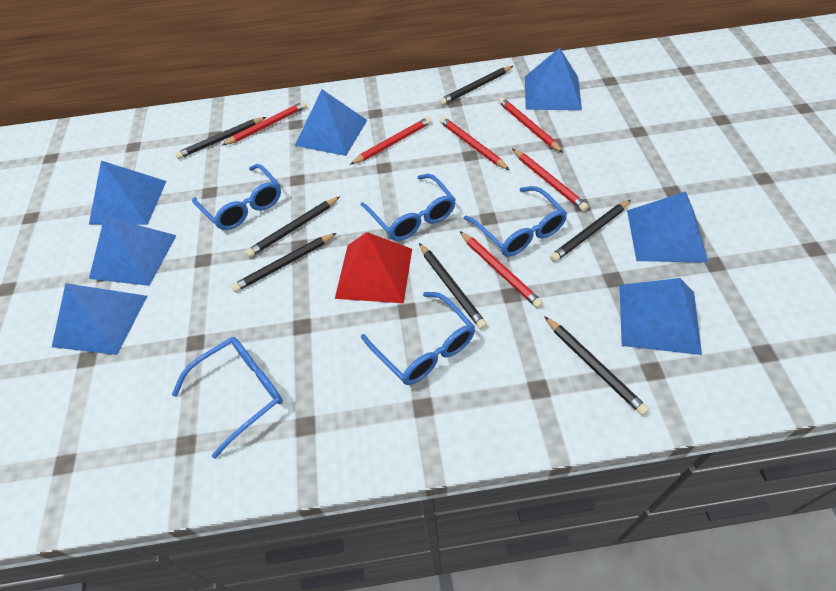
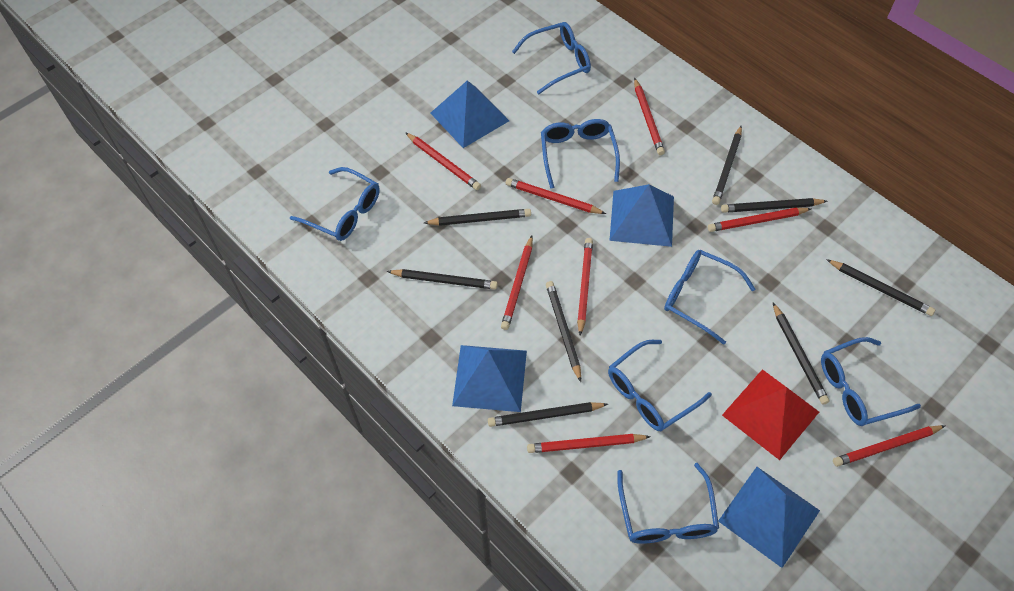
black pencil: 7 -> 8
blue glasses: 5 -> 7
blue pyramid: 7 -> 4
red pencil: 6 -> 8

